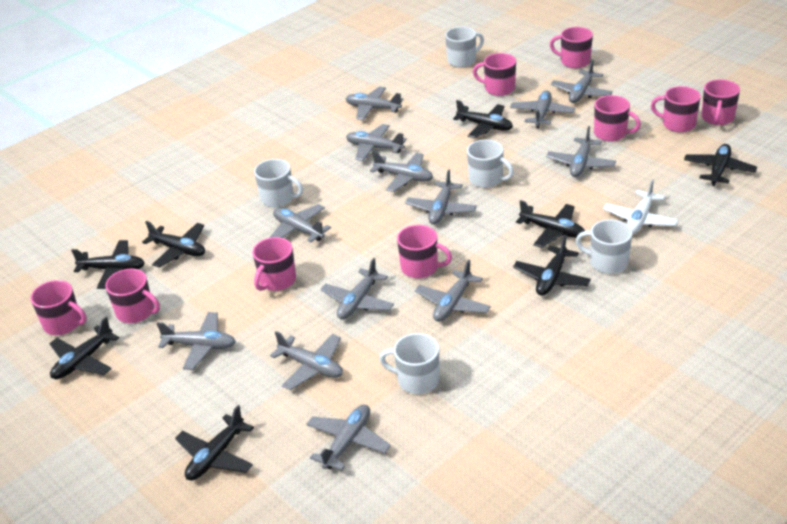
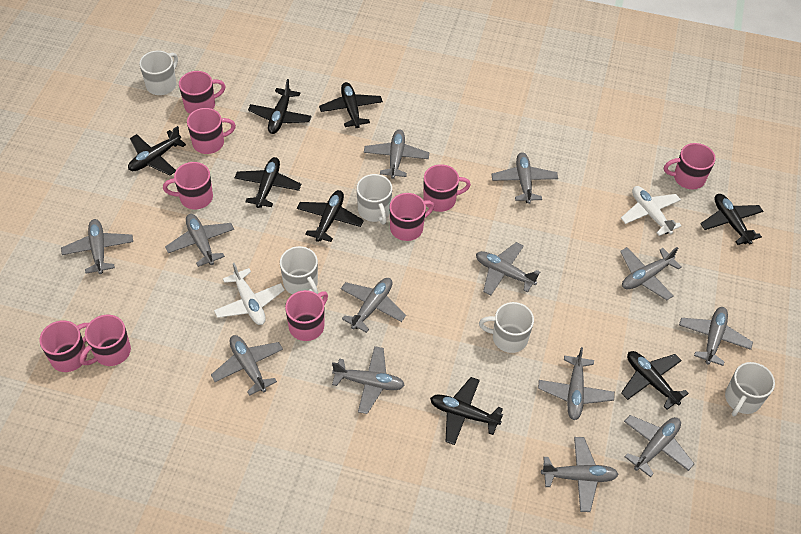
white plane: 1 -> 2

